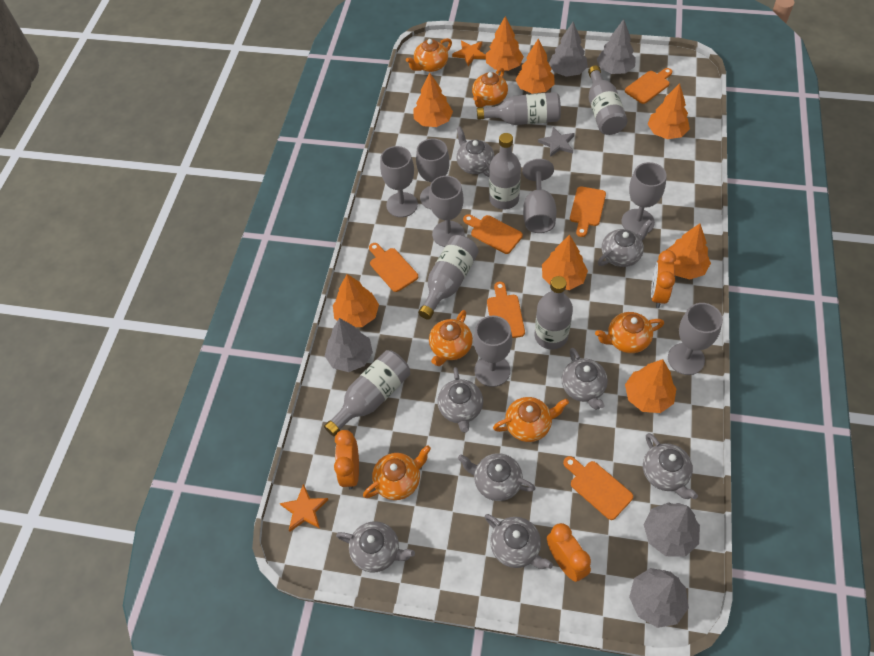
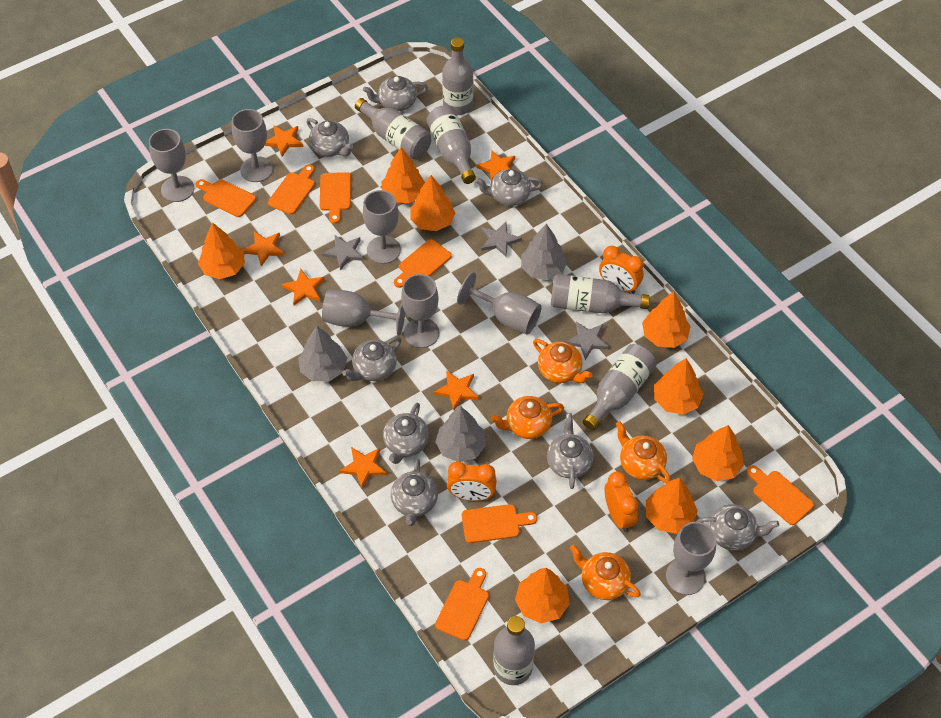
grey star: 1 -> 3
grey tree: 5 -> 3
orange cutting board: 6 -> 7
orange star: 2 -> 6
orange teapot: 6 -> 4

